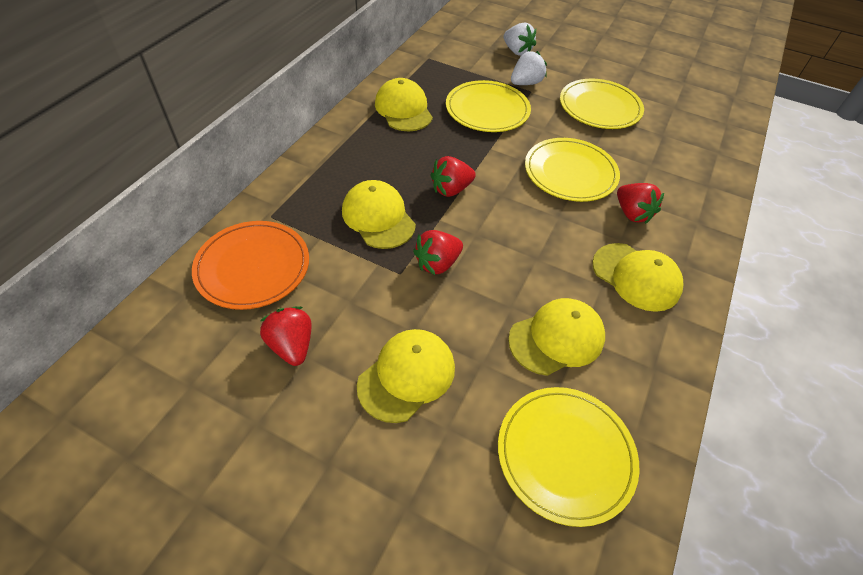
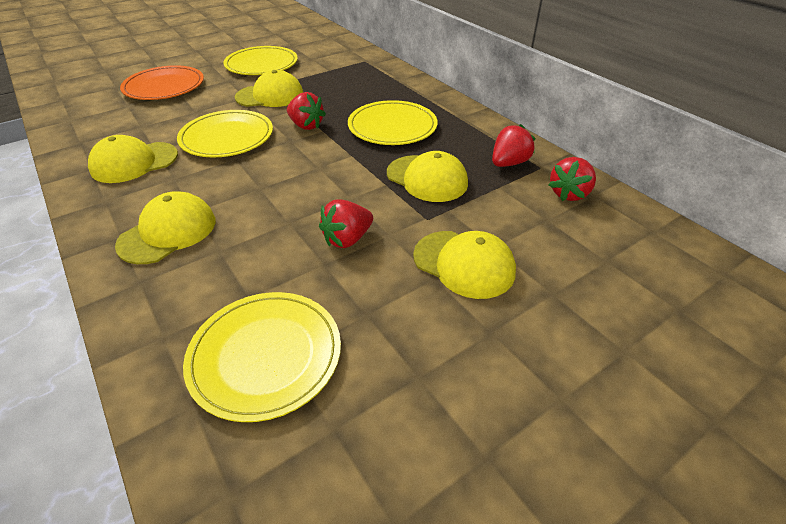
white strawberry: 2 -> 0

